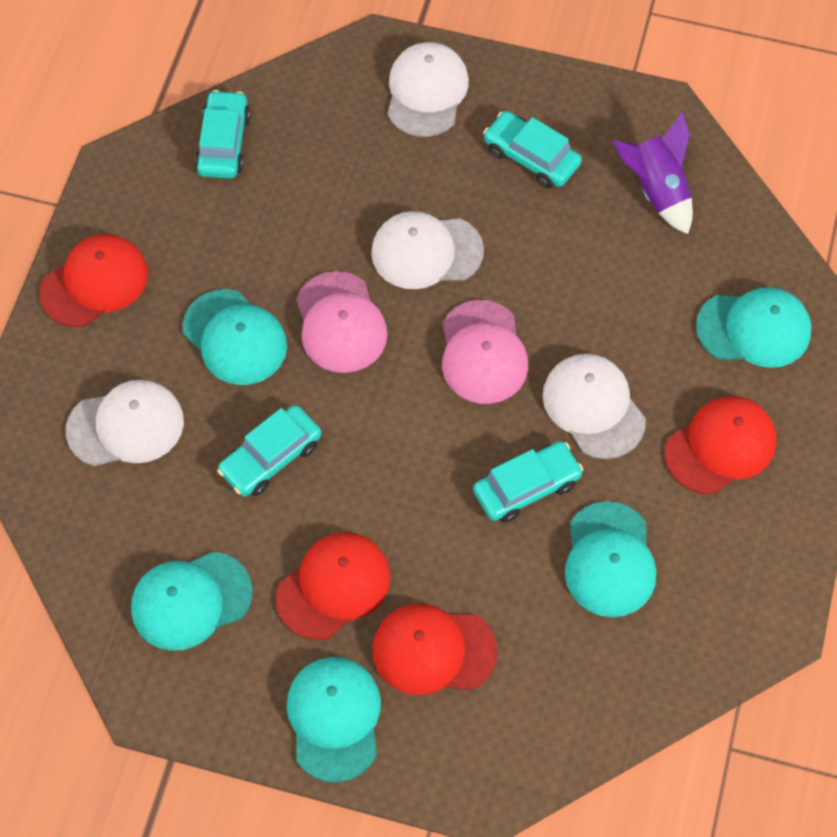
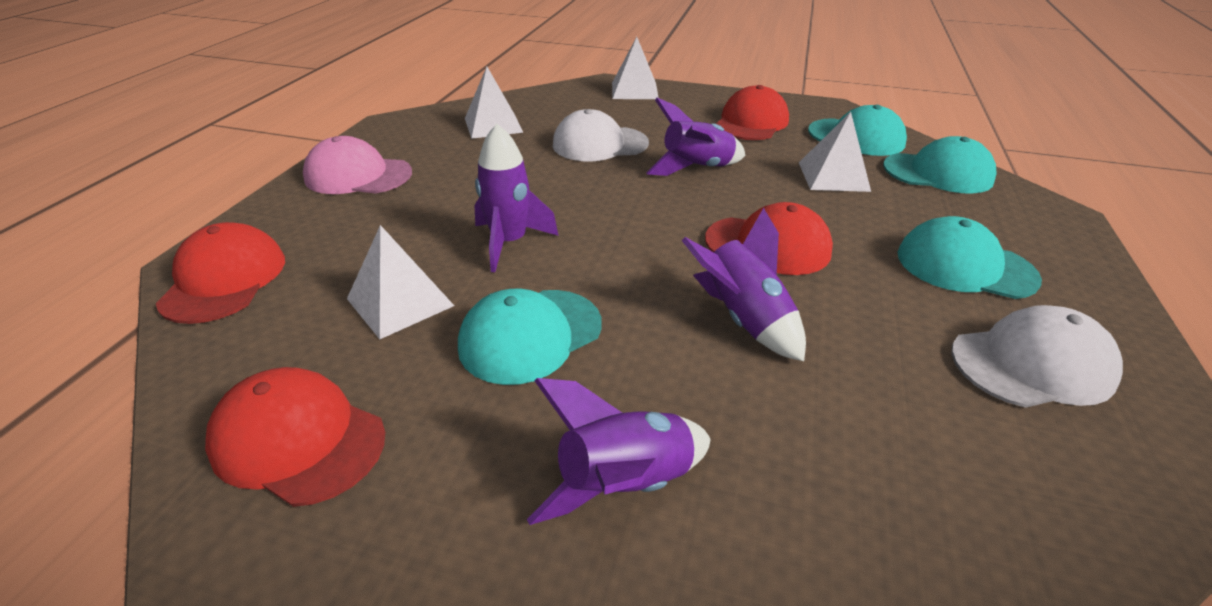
pink cap: 2 -> 1
purple rocket: 1 -> 4
turquoise cap: 5 -> 4
turquoise car: 4 -> 0
white cap: 4 -> 2
white pyramid: 0 -> 4

